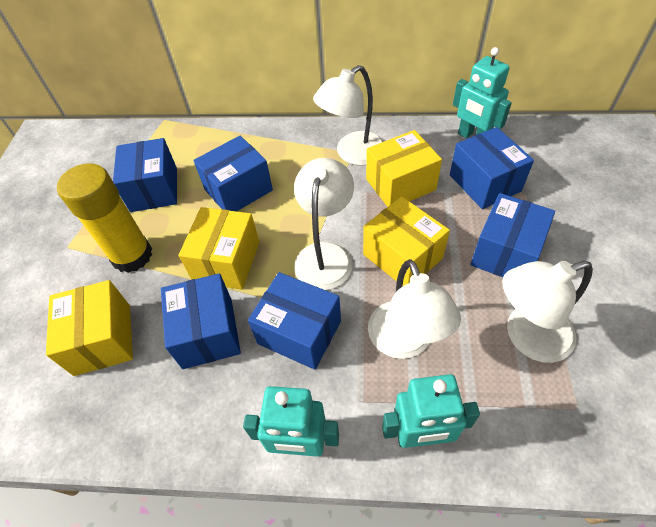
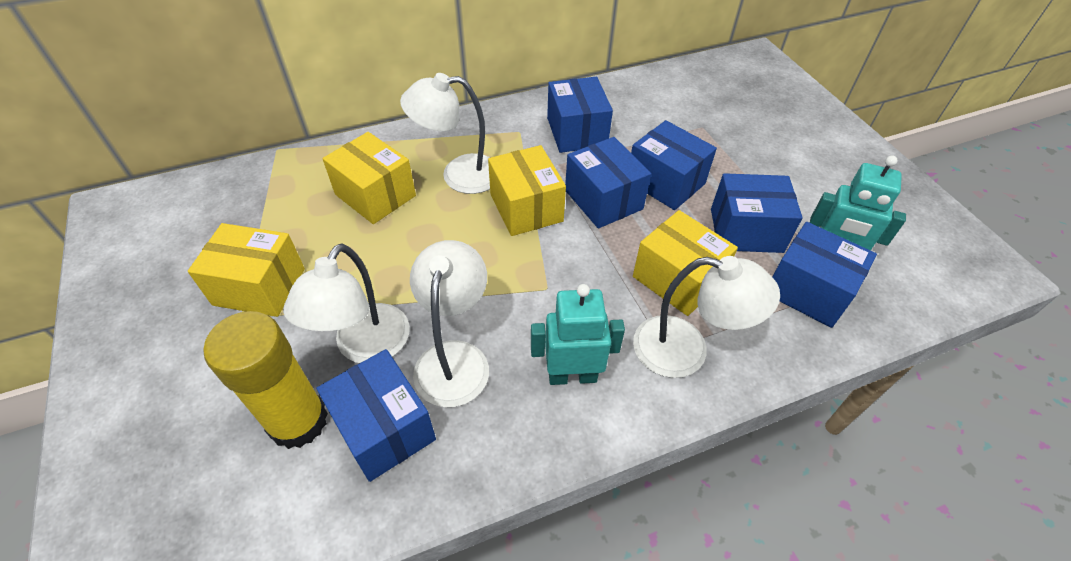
turquoise robot: 3 -> 2

